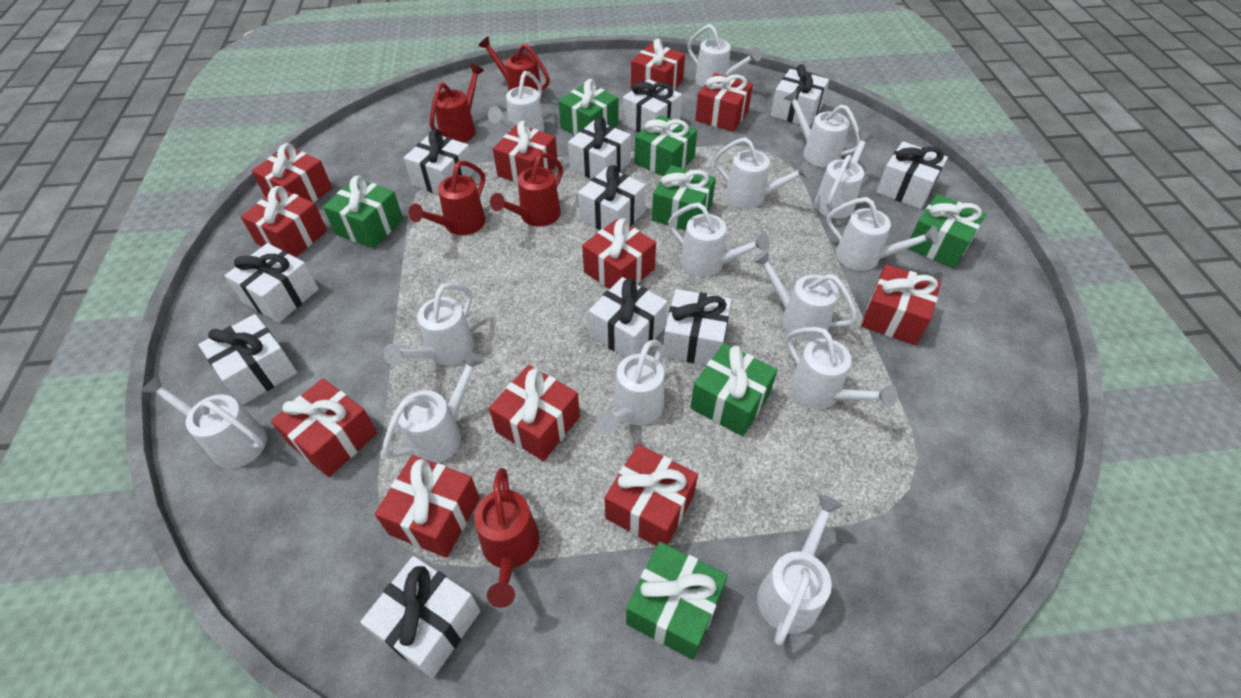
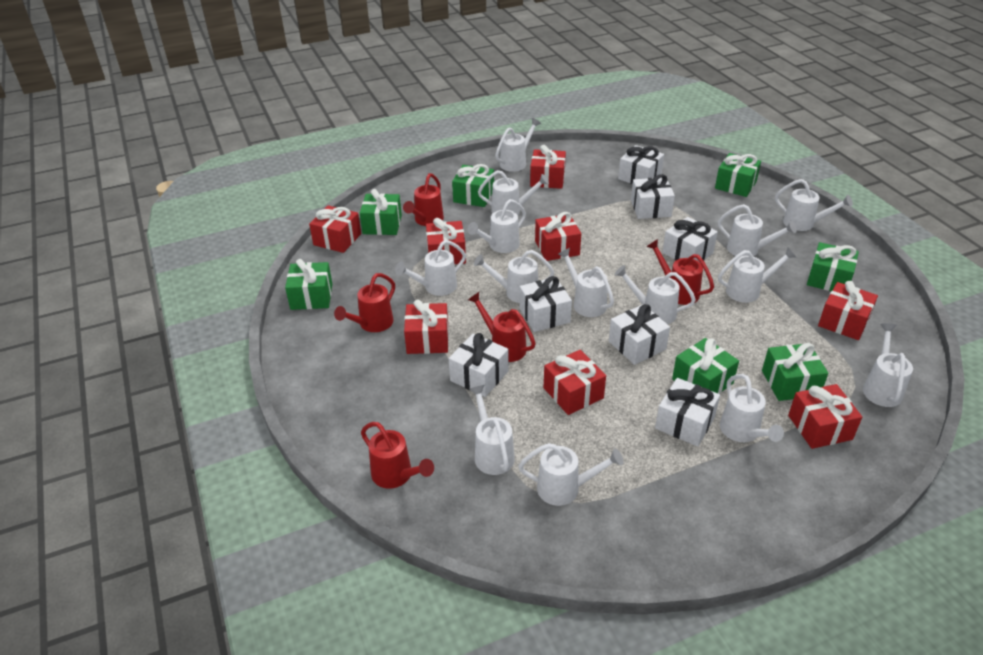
red gift: 11 -> 8
white gift: 11 -> 7

